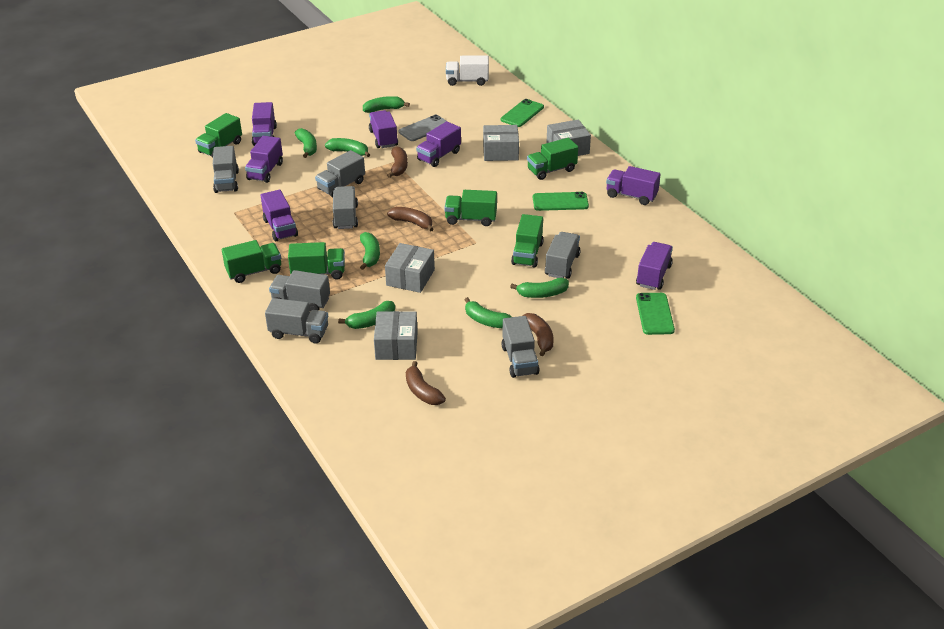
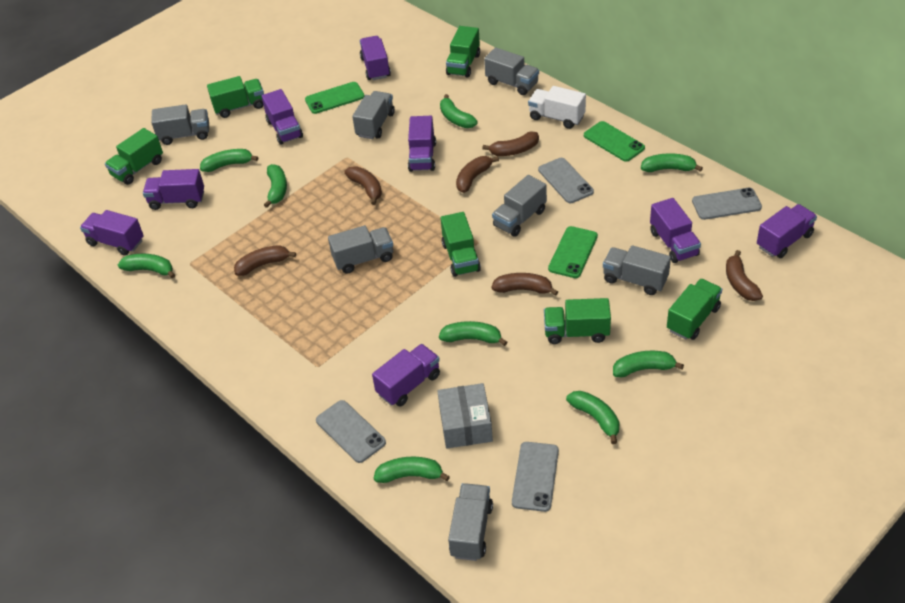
brown banana: 4 -> 6
green banana: 7 -> 9
grey box: 4 -> 1
grey phone: 1 -> 4
purple truck: 7 -> 8

